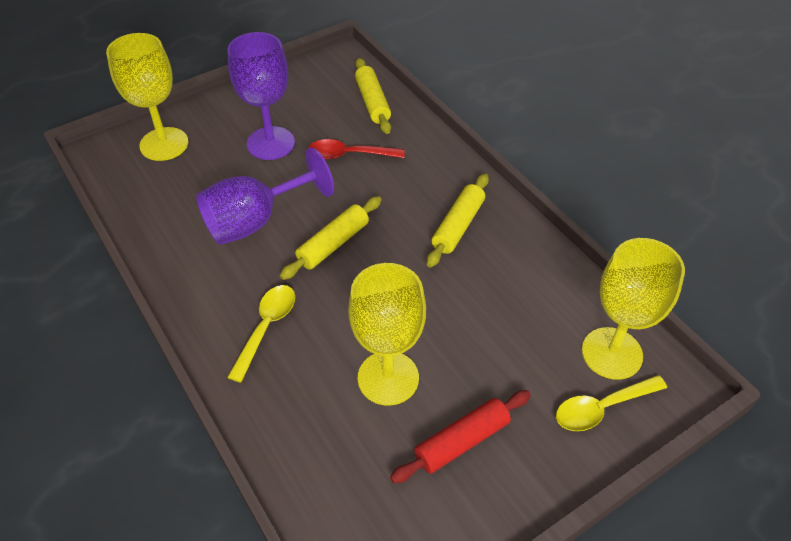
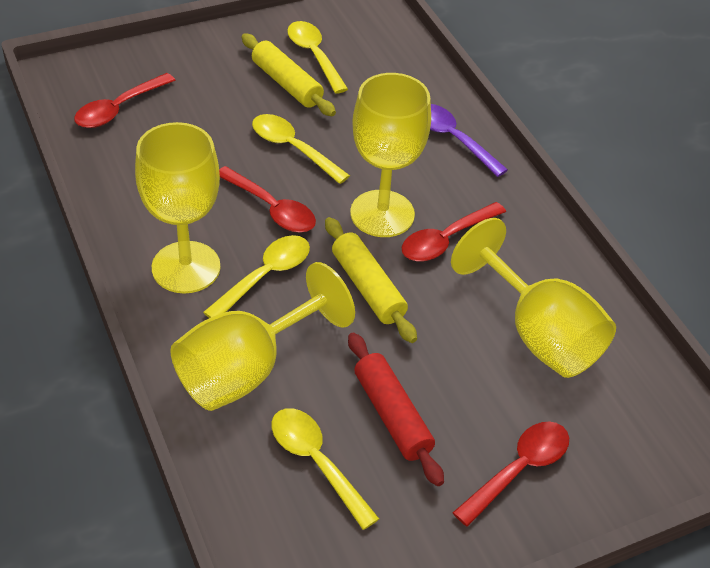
purple goblet: 2 -> 0
purple spoon: 0 -> 1
red spoon: 1 -> 4
yellow goblet: 3 -> 4
yellow rolling pin: 3 -> 2
yellow spoon: 2 -> 4

